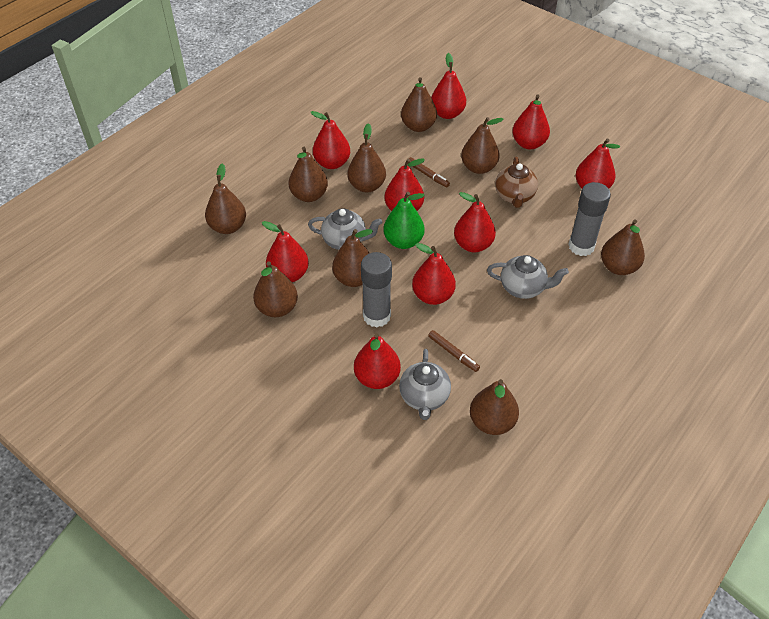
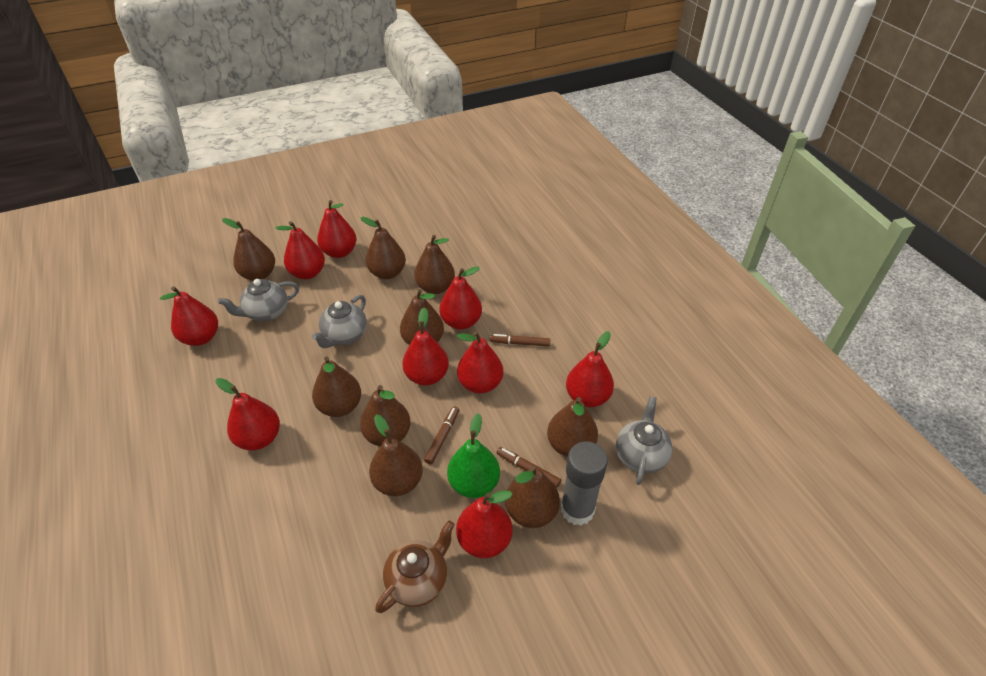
brown marker: 2 -> 3
grey glue stick: 2 -> 1

